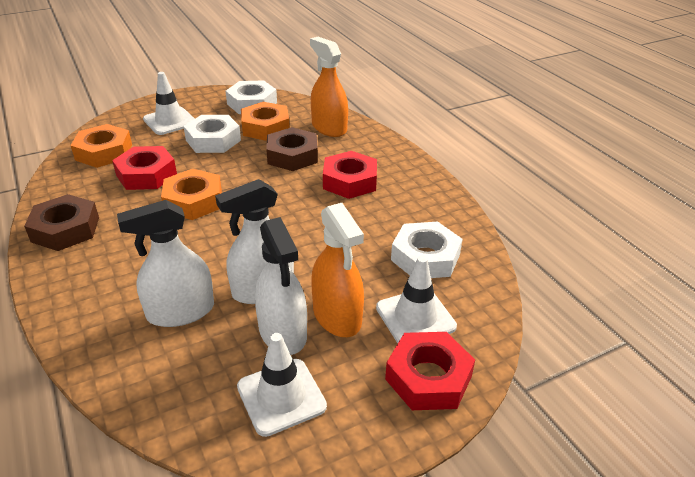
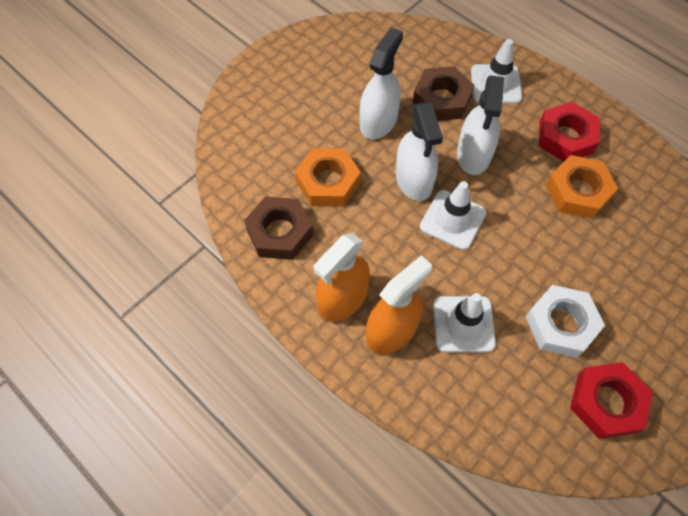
orange nut: 3 -> 2
red nut: 3 -> 2
white nut: 3 -> 1

